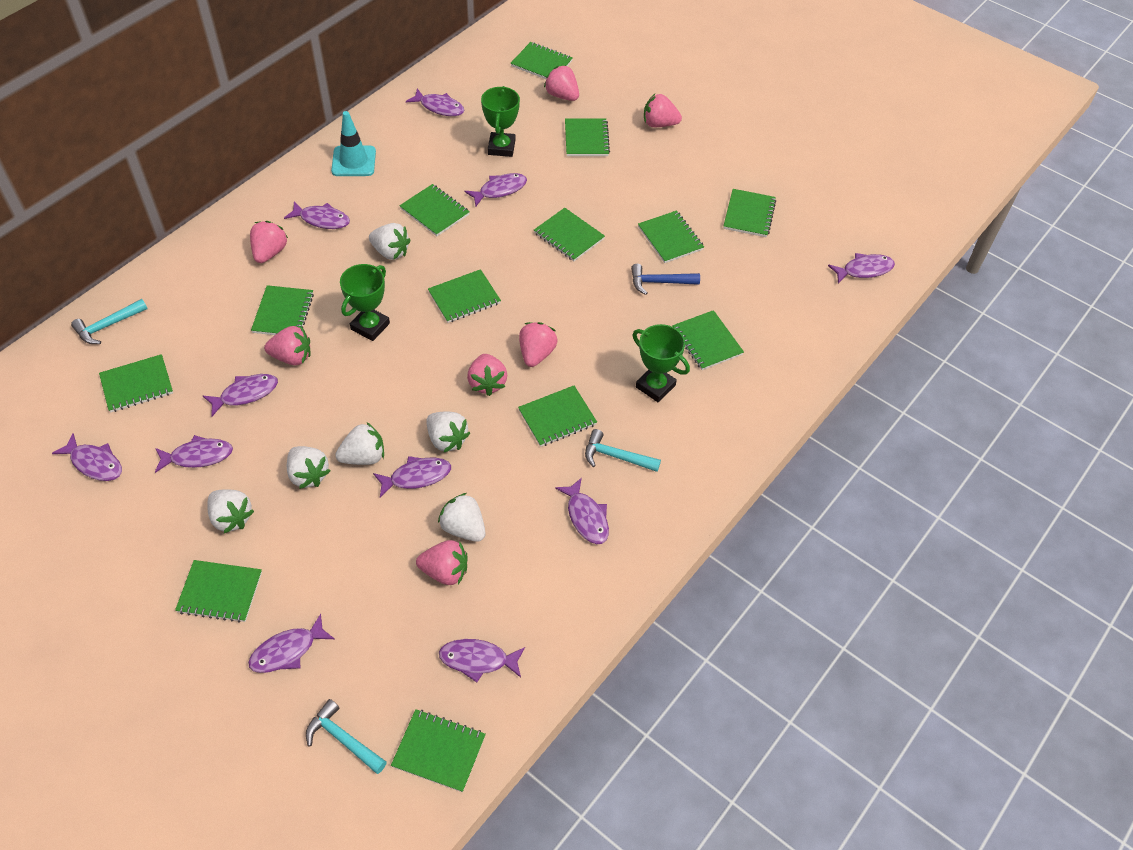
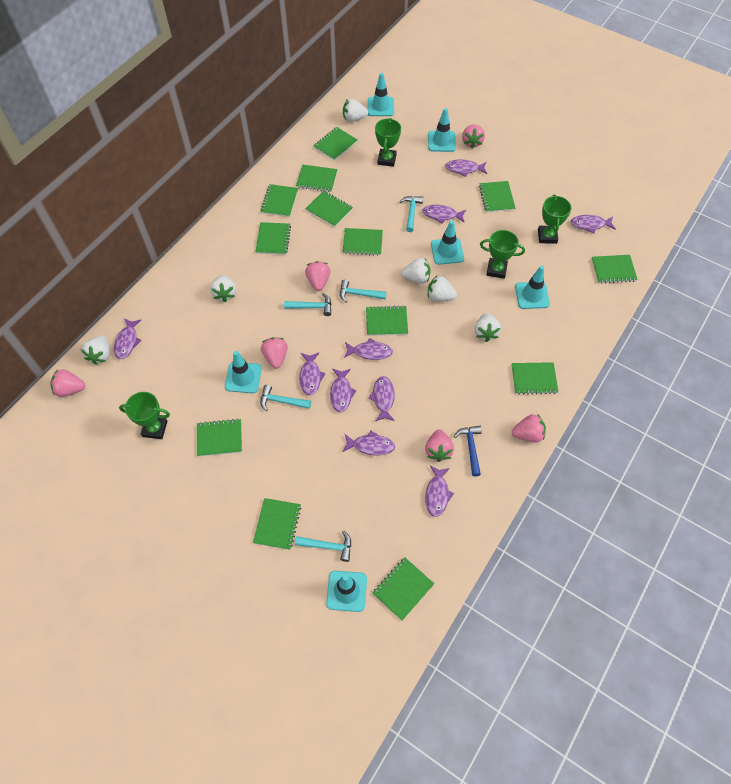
green trophy: 3 -> 4
pink strawberry: 7 -> 6
purple fish: 11 -> 10
turquoise hammer: 3 -> 5
turquoise traffic cone: 1 -> 6

